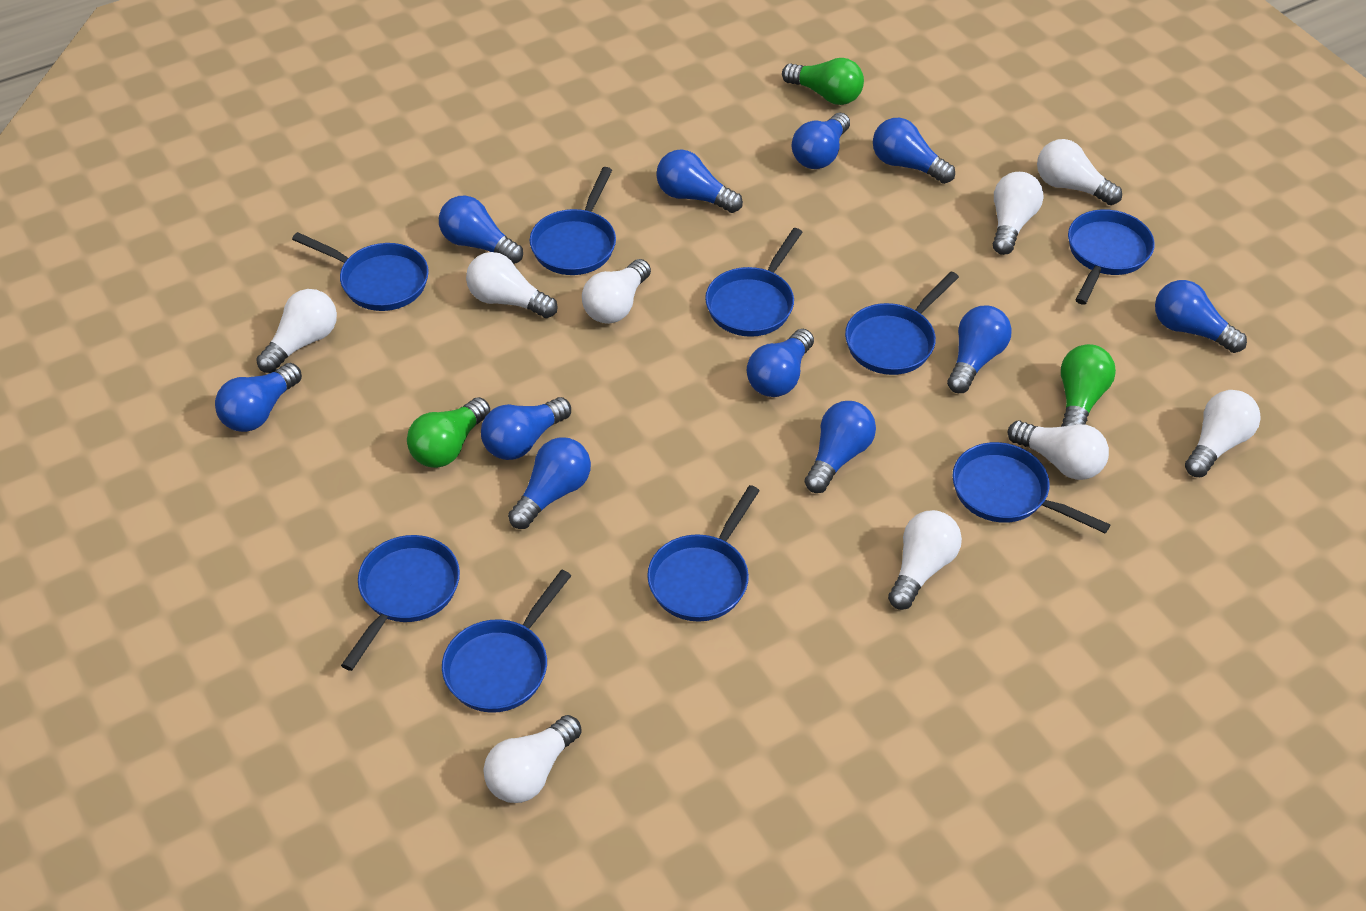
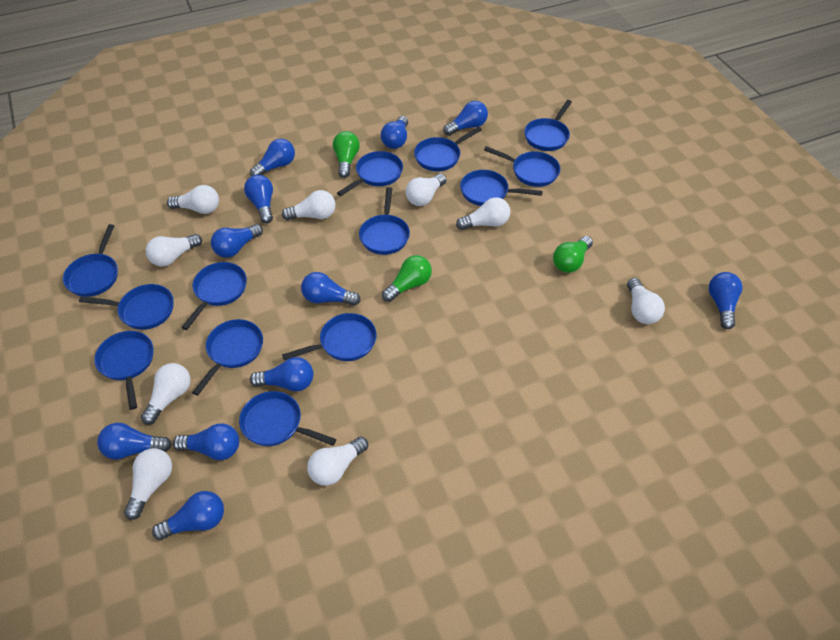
blue pan: 9 -> 13

